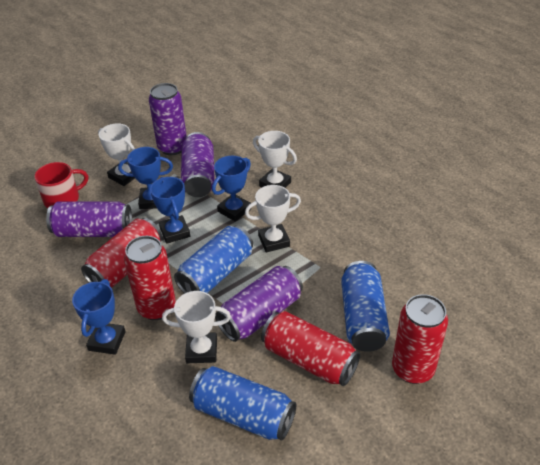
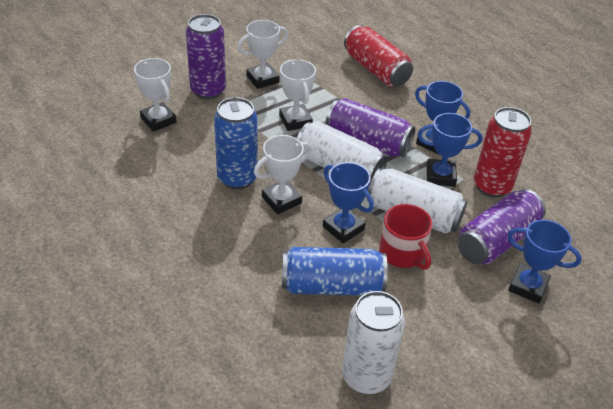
blue can: 3 -> 2
purple can: 4 -> 3
red can: 4 -> 2
white can: 0 -> 3

